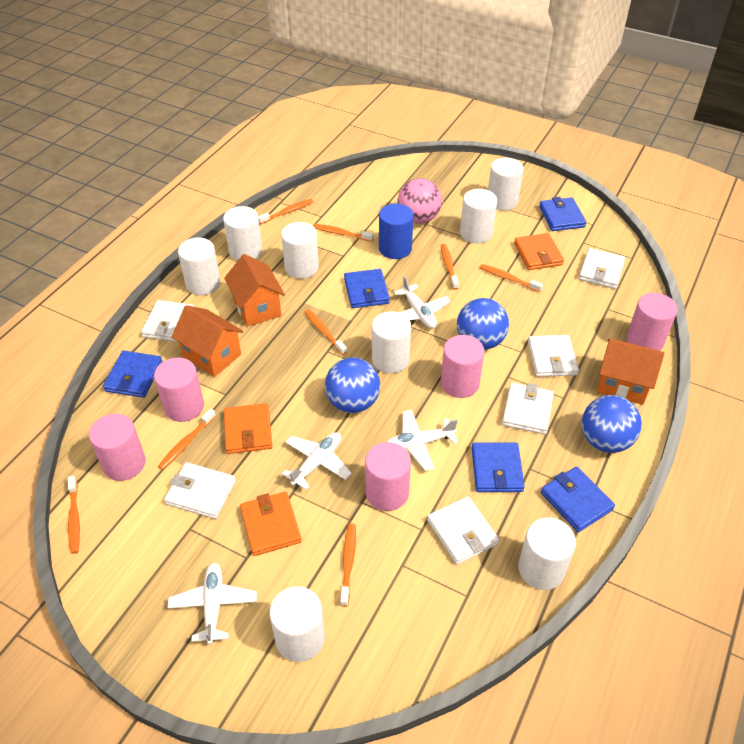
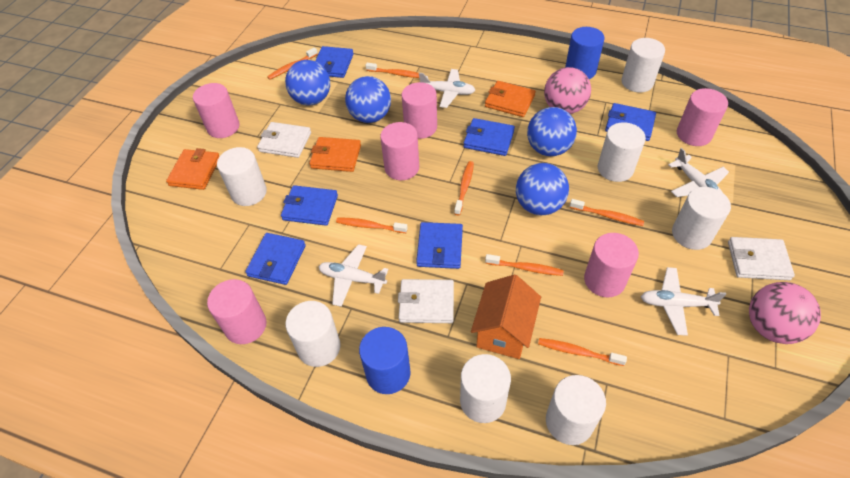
blue ball: 3 -> 4
blue cylinder: 1 -> 2
blue wallet: 5 -> 6
orange house: 3 -> 1
orange toothbrush: 8 -> 7
pink ball: 1 -> 2
pink cylinder: 5 -> 6
white cylinder: 8 -> 7
white wallet: 6 -> 3

